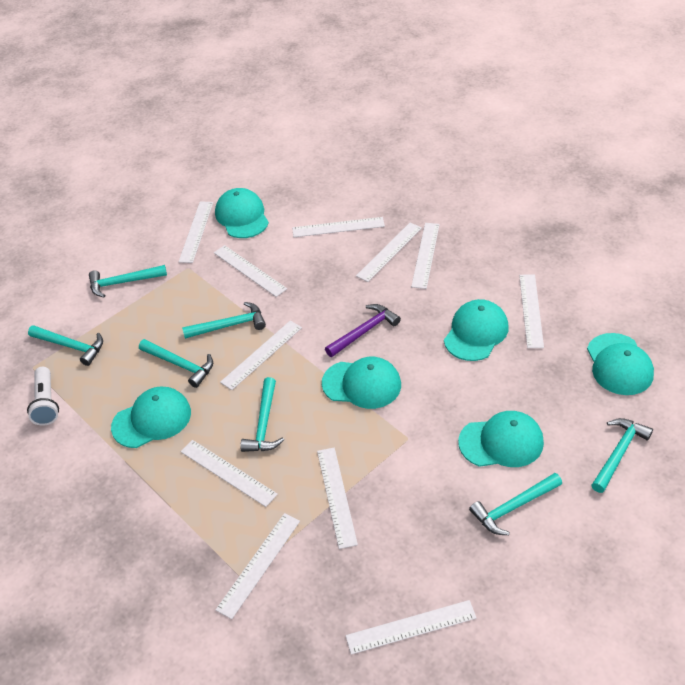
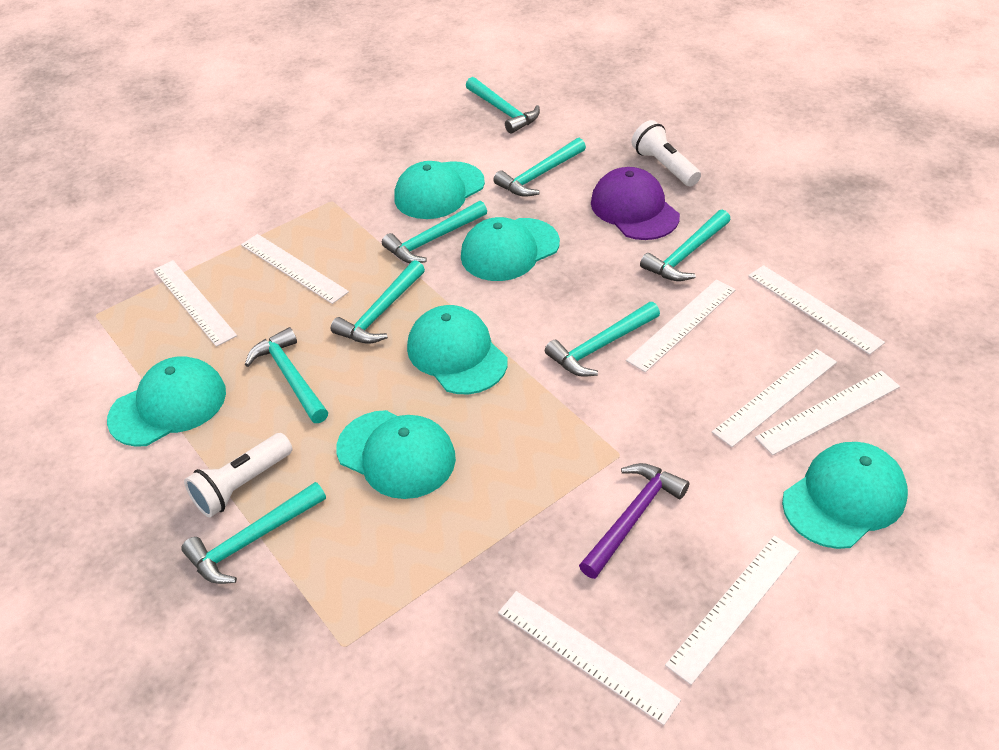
purple cap: 0 -> 1
turquoise hammer: 7 -> 8
white flashlight: 1 -> 2
white ruler: 11 -> 8

